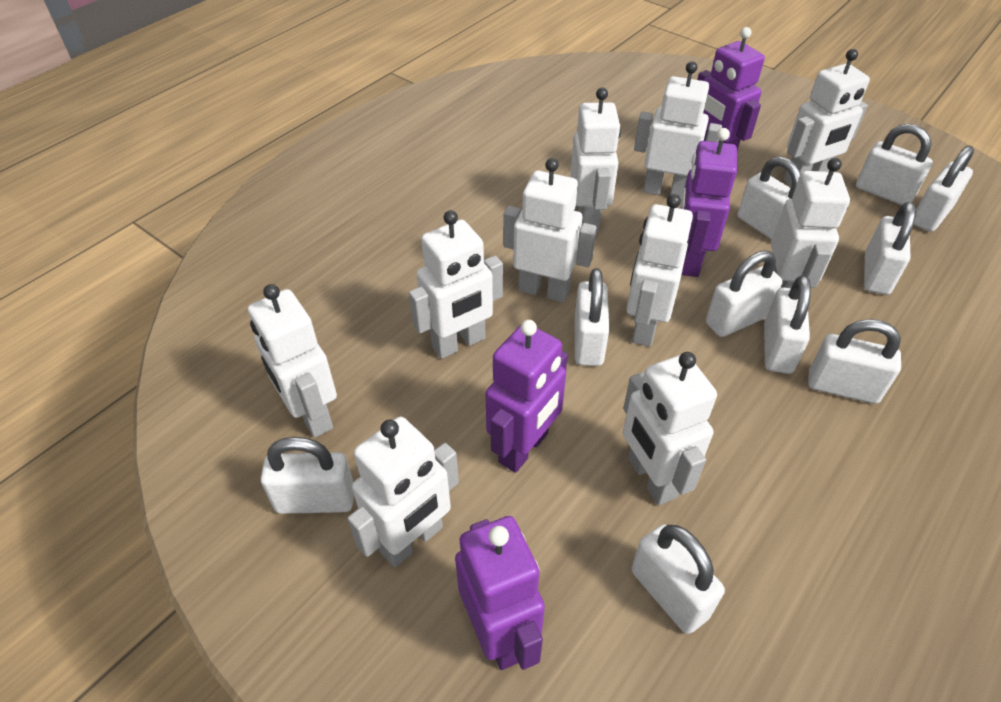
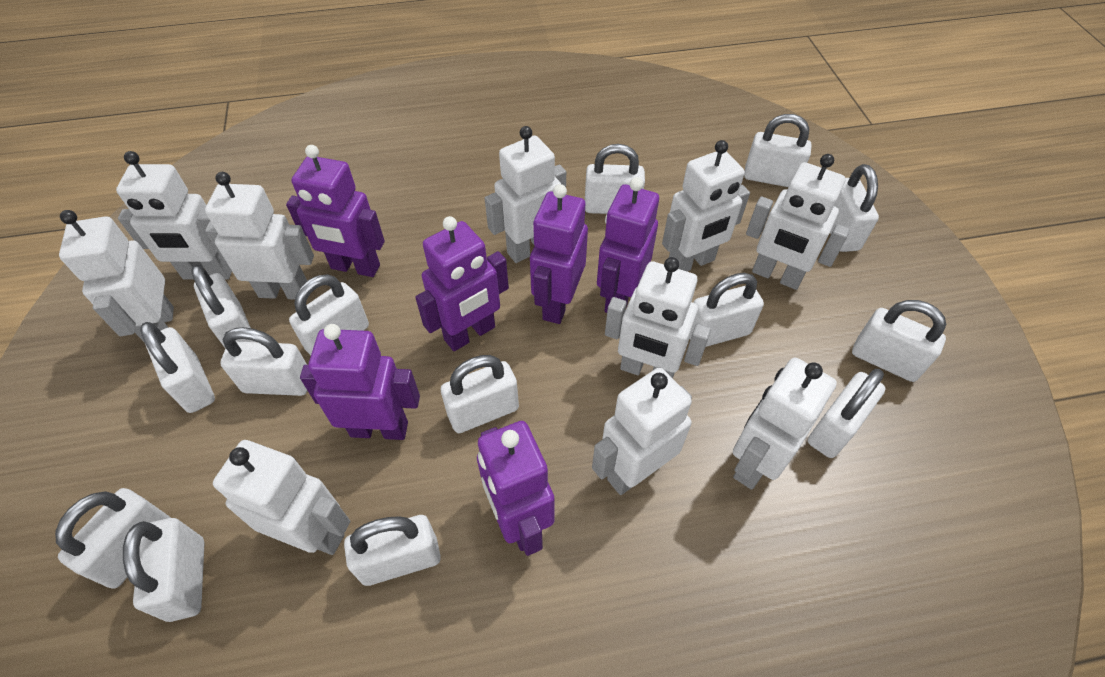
purple robot: 4 -> 6
white padlock: 10 -> 14

